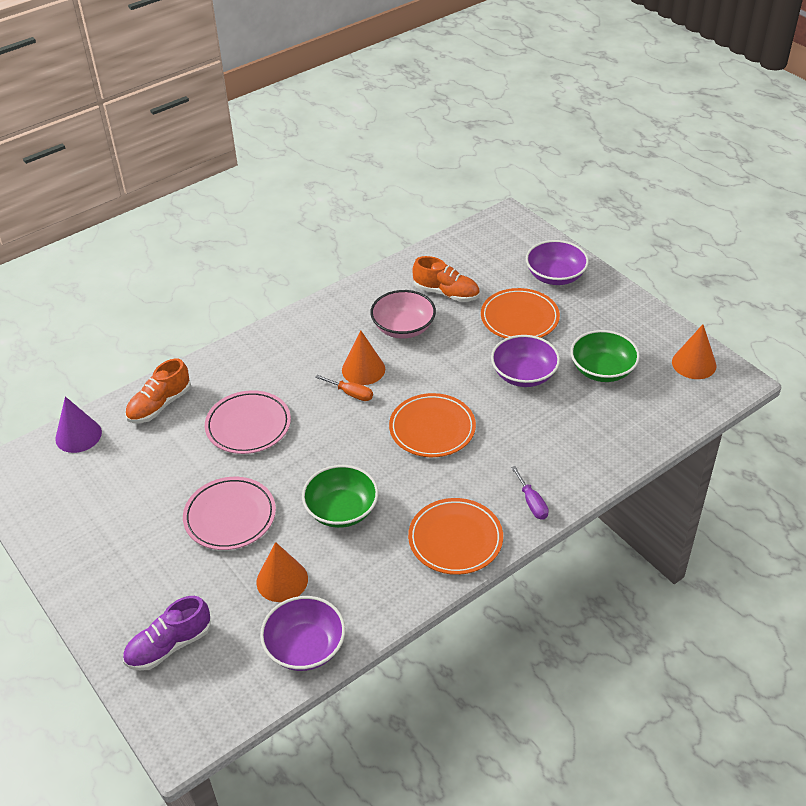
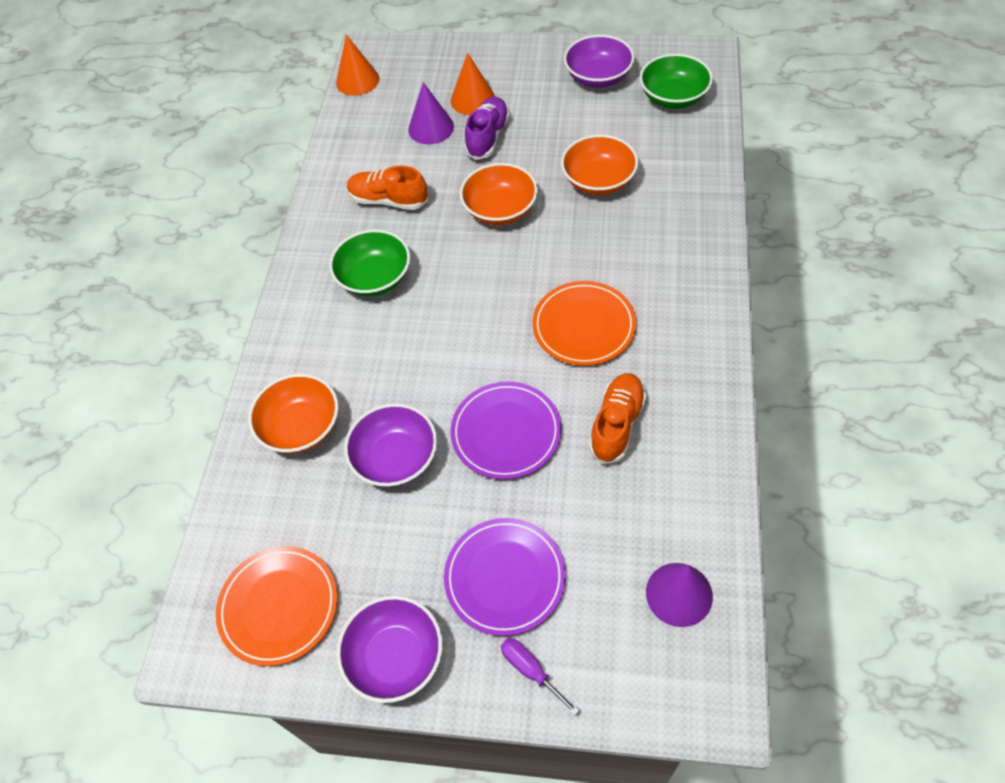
orange bowl: 0 -> 3
orange cone: 3 -> 2
orange plate: 3 -> 2
orange screwdriver: 1 -> 0
pink bowl: 1 -> 0
pink plate: 2 -> 0
purple cone: 1 -> 2
purple plate: 0 -> 2

